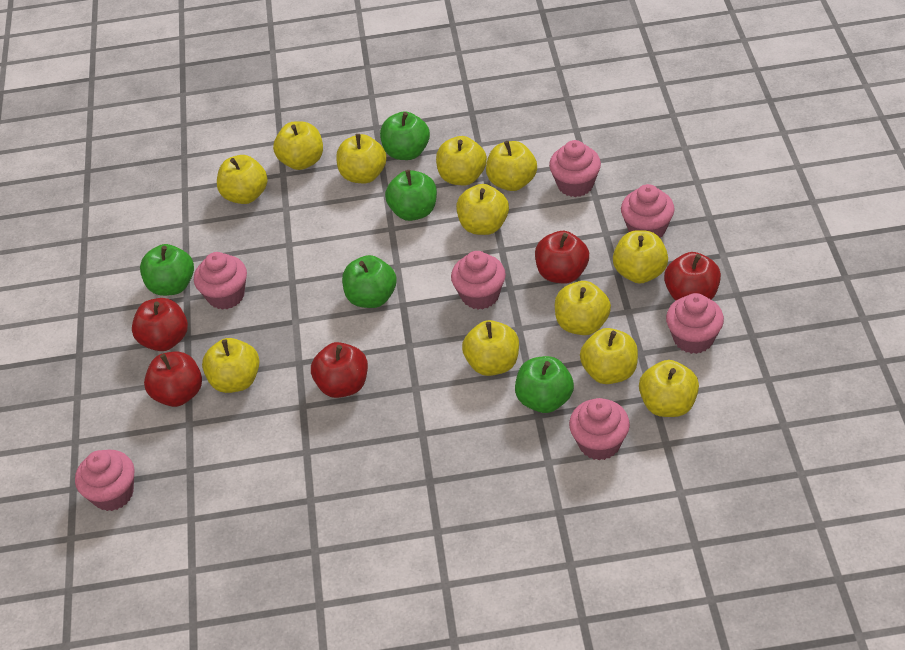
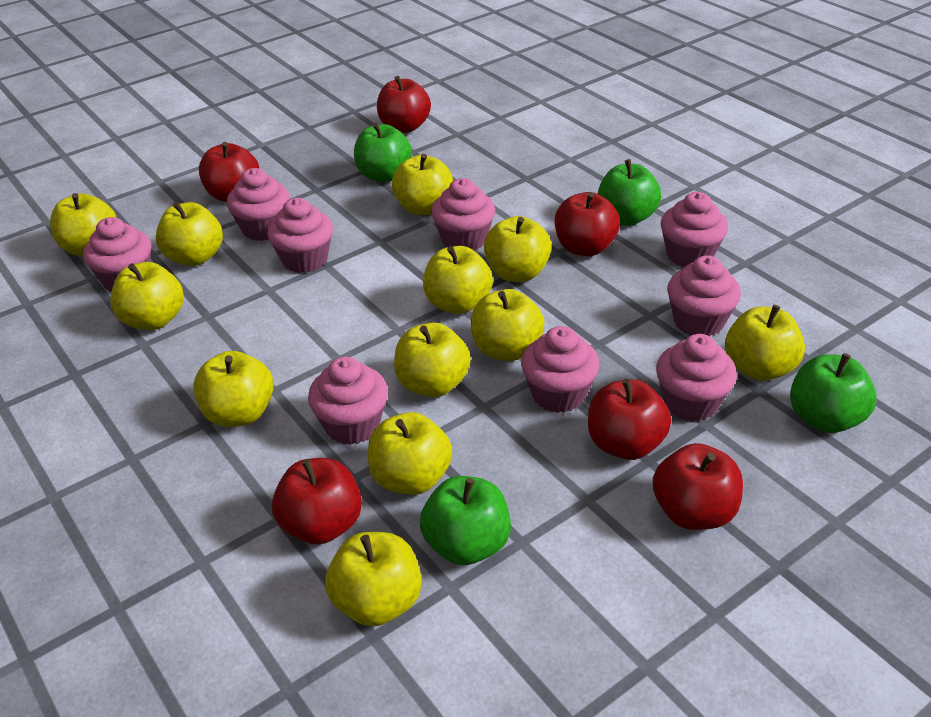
green apple: 5 -> 4
pink cupcake: 7 -> 9
red apple: 5 -> 6

